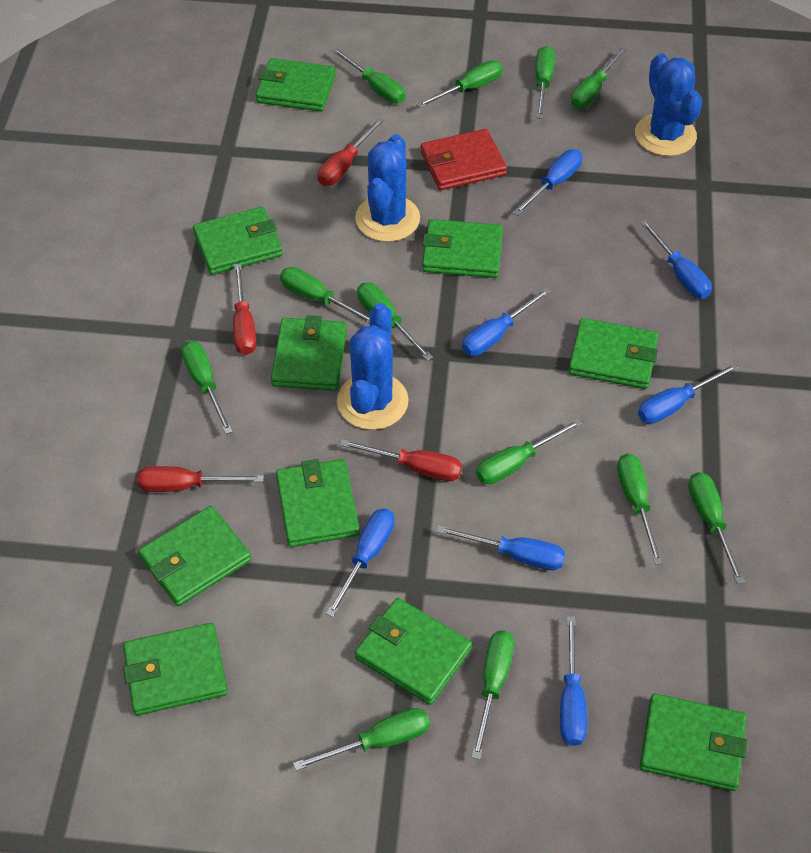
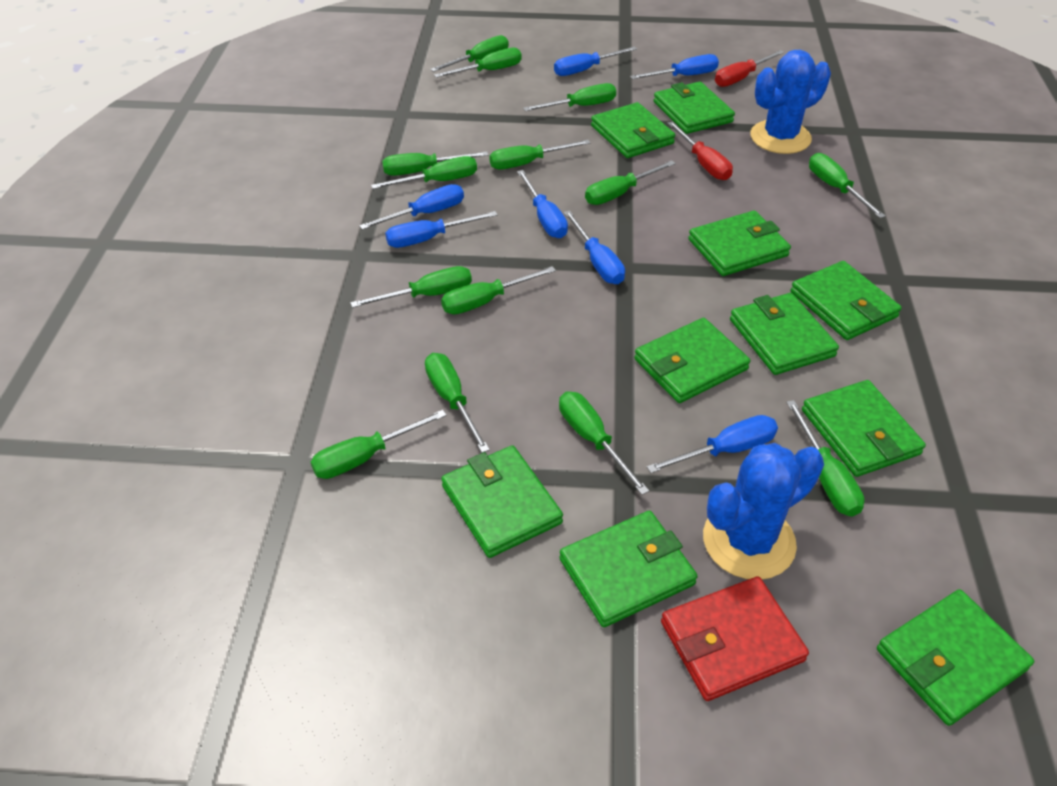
blue cactus: 3 -> 2
green screwdriver: 12 -> 14
red screwdriver: 4 -> 2

